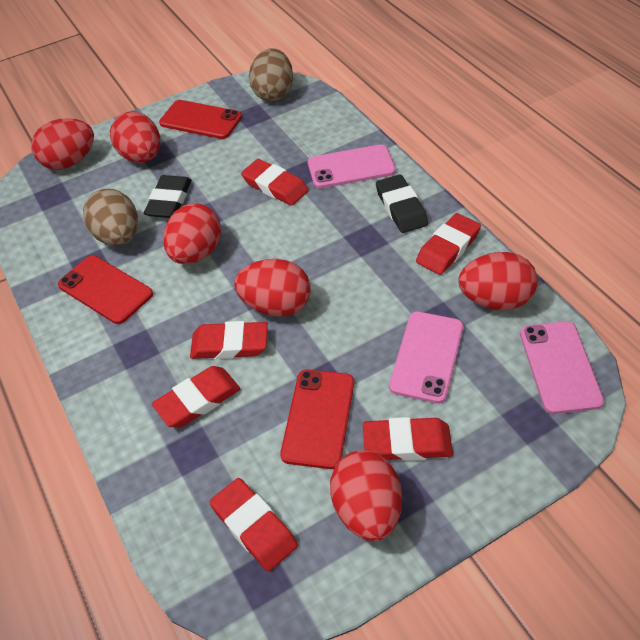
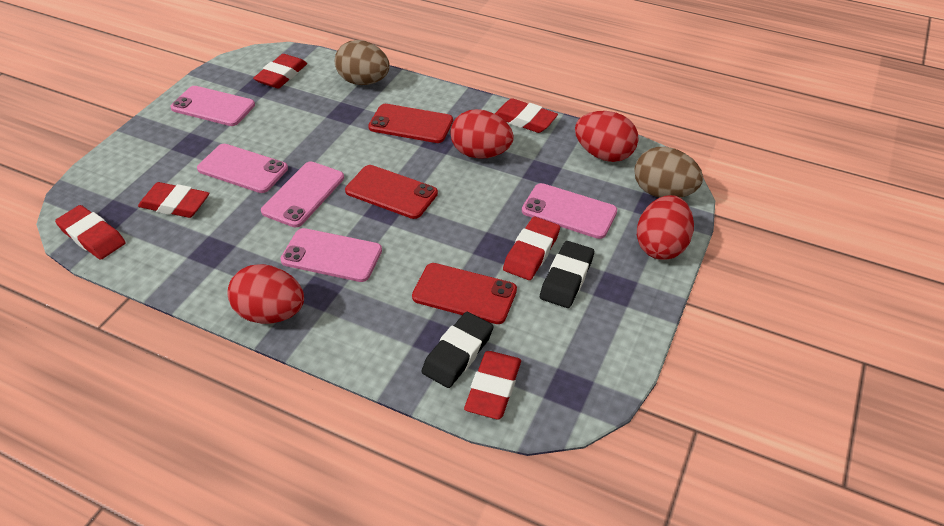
pink phone: 3 -> 5
red egg: 6 -> 4

